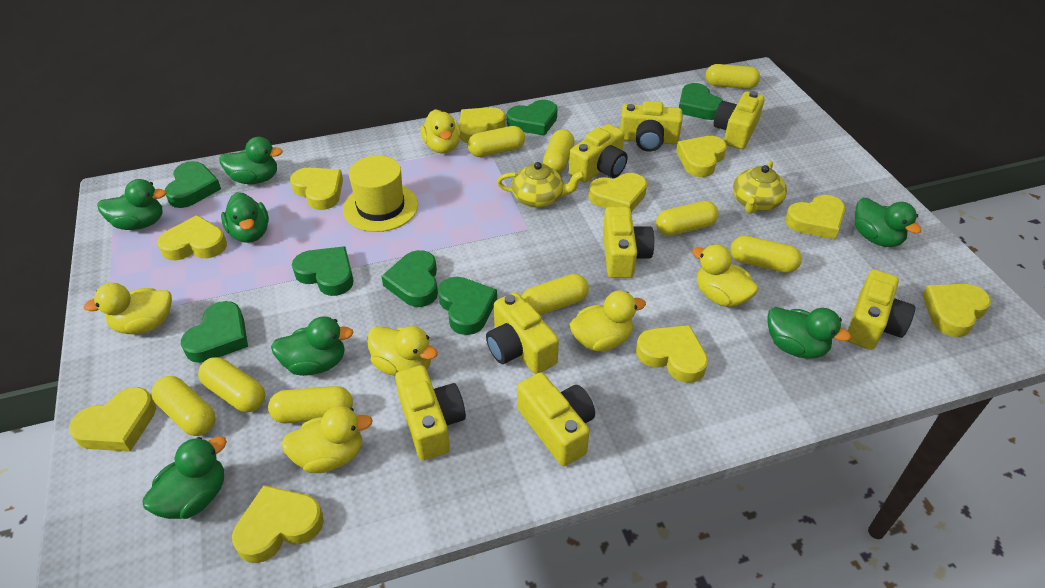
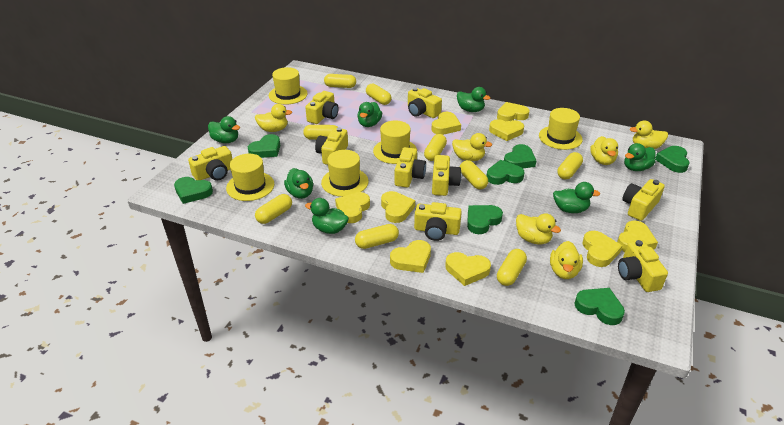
yellow camera: 8 -> 9
yellow hat: 1 -> 5
yellow heart: 10 -> 9
yellow teapot: 2 -> 0

